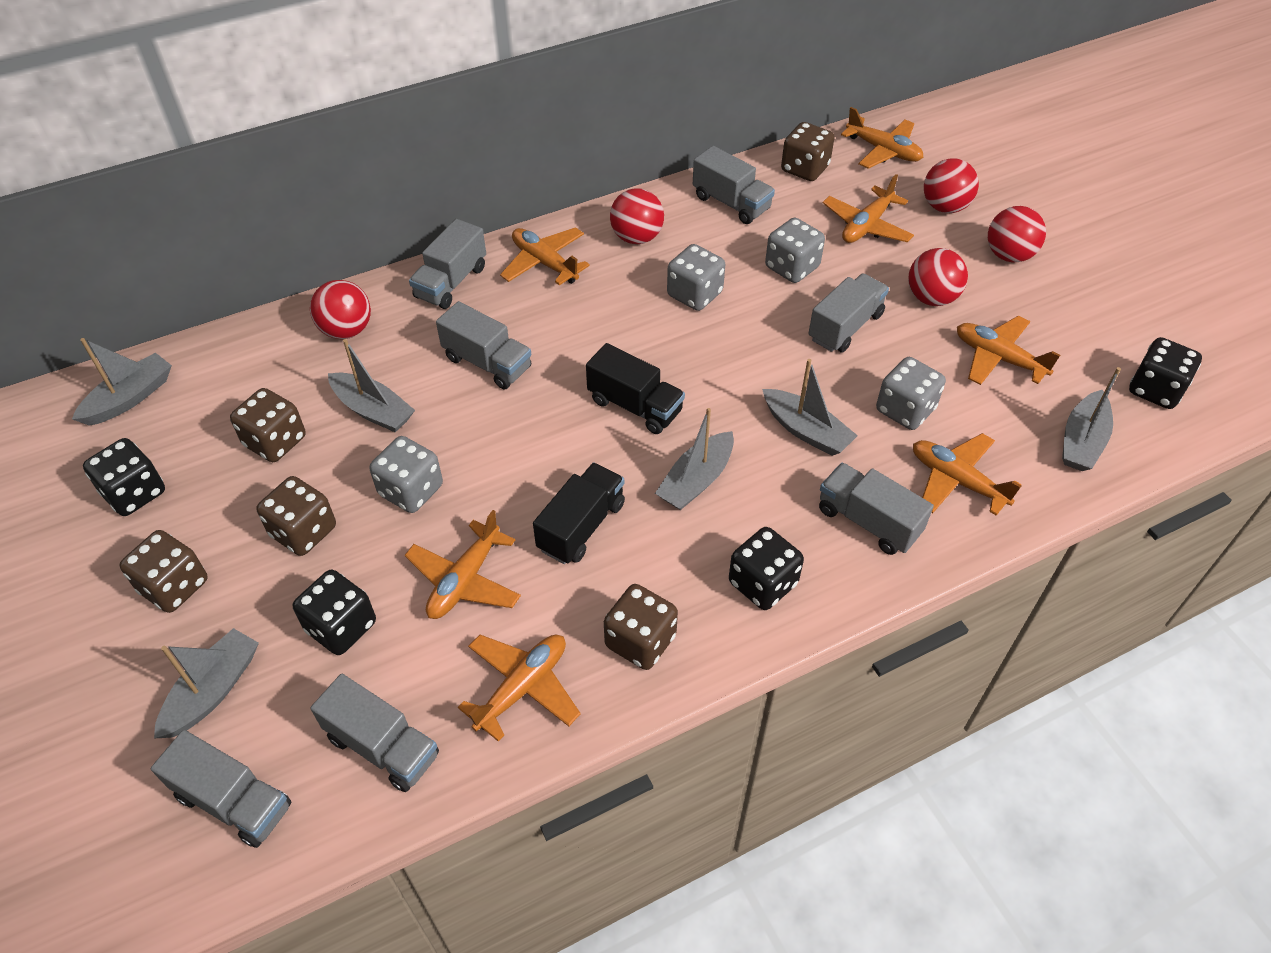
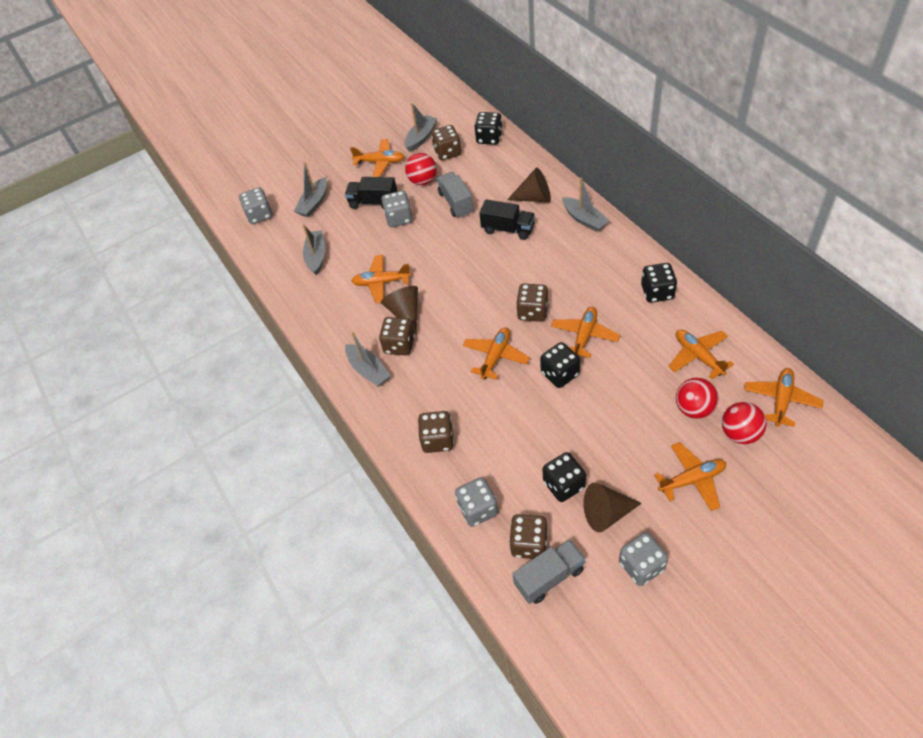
brown cone: 0 -> 3
grey boat: 6 -> 5
grey truck: 7 -> 2
red ball: 5 -> 3

